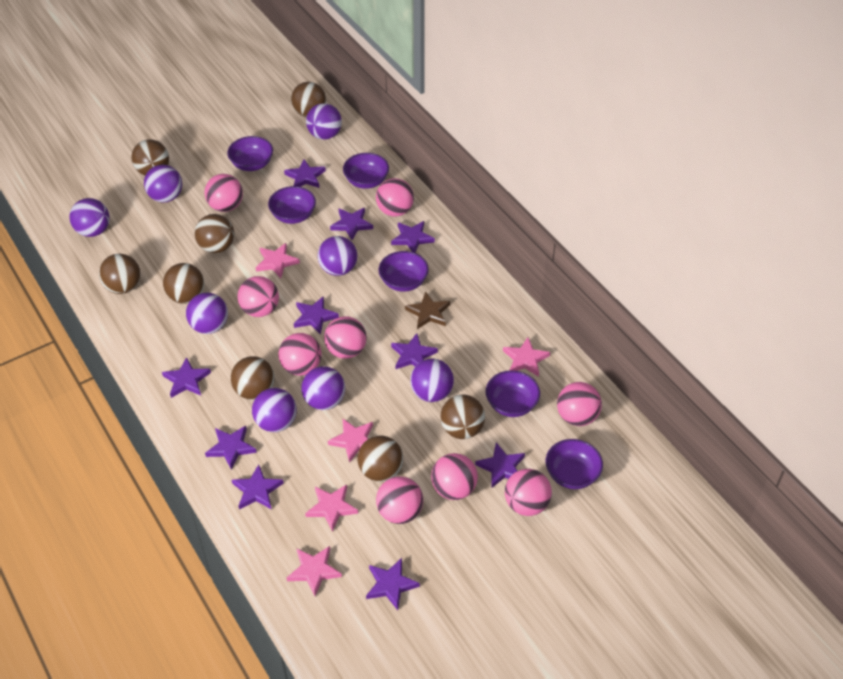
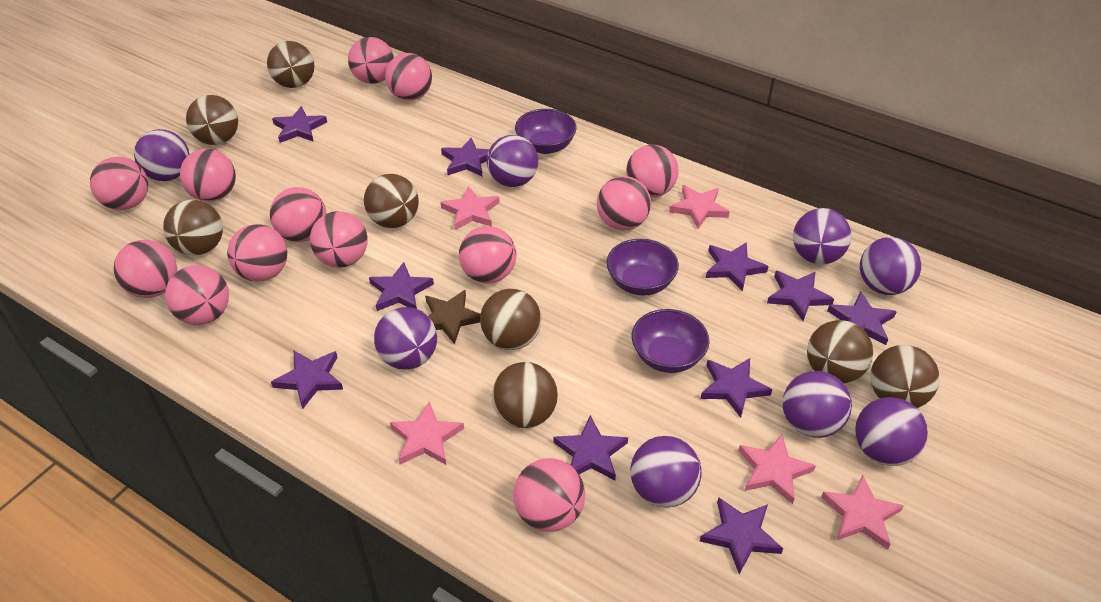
pink ball: 9 -> 13
purple bowl: 6 -> 3

